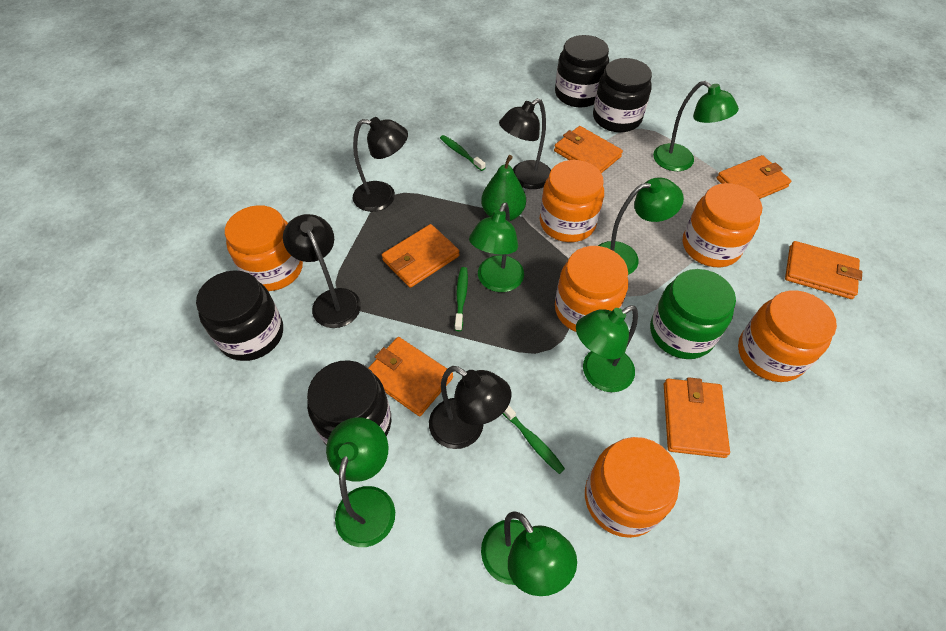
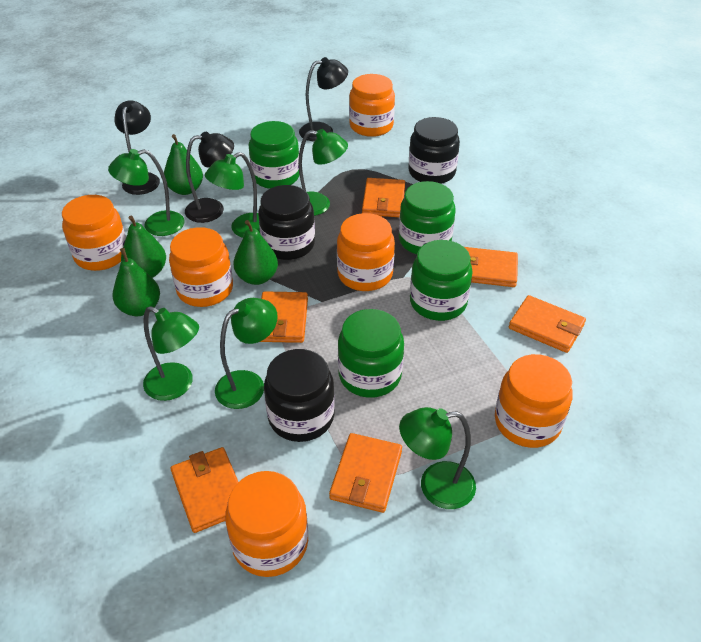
black jar: 4 -> 3
black lamp: 4 -> 3
green jar: 1 -> 4
green pear: 1 -> 4
green toothbrush: 3 -> 0

